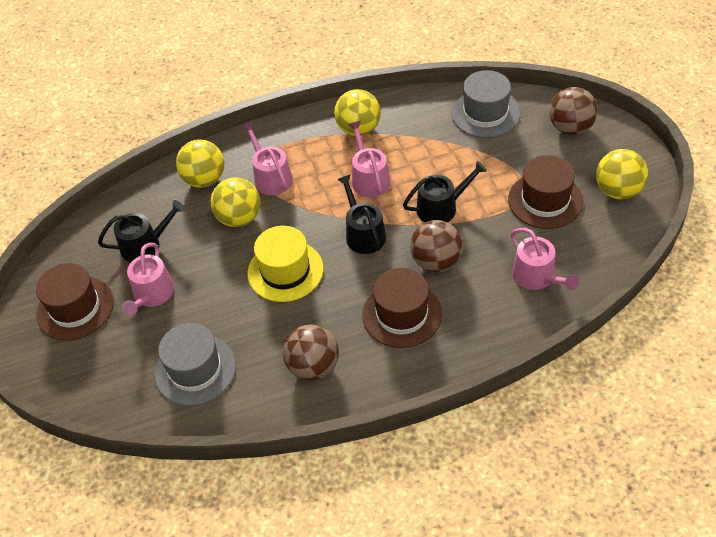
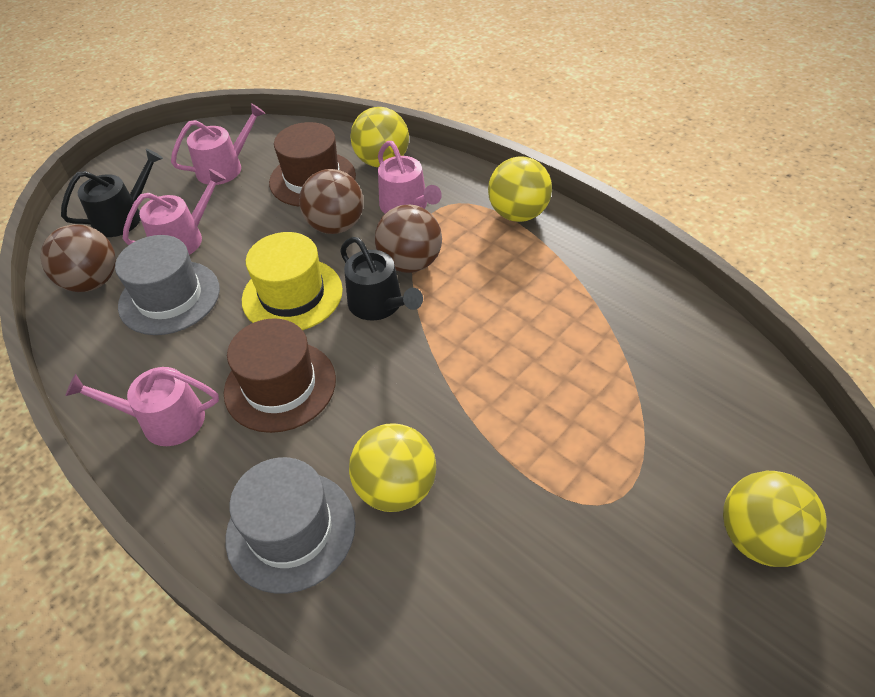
black watering can: 3 -> 2
brown hat: 3 -> 2

